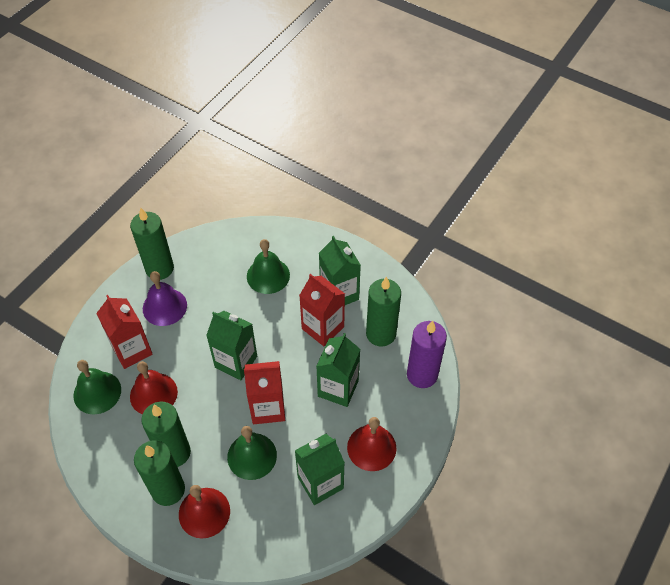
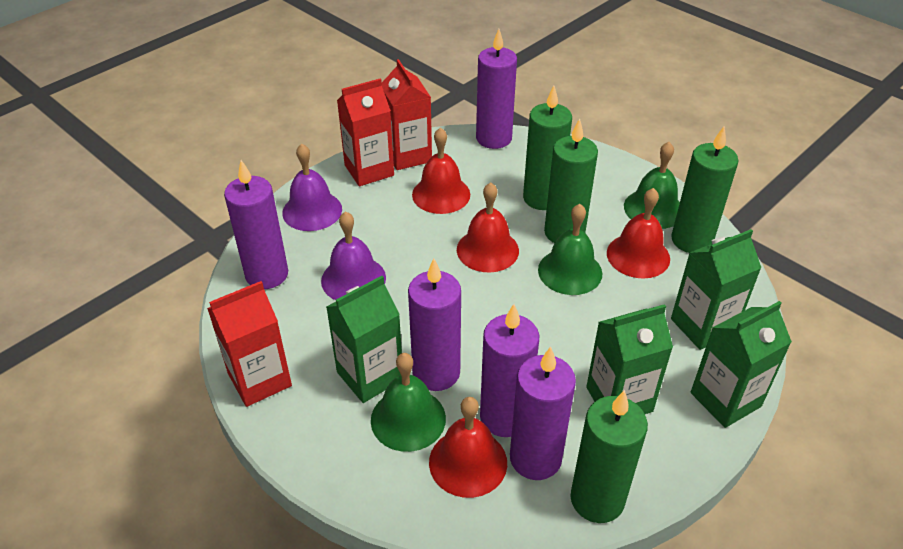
purple bell: 1 -> 2
purple candle: 1 -> 5
red bell: 3 -> 4

